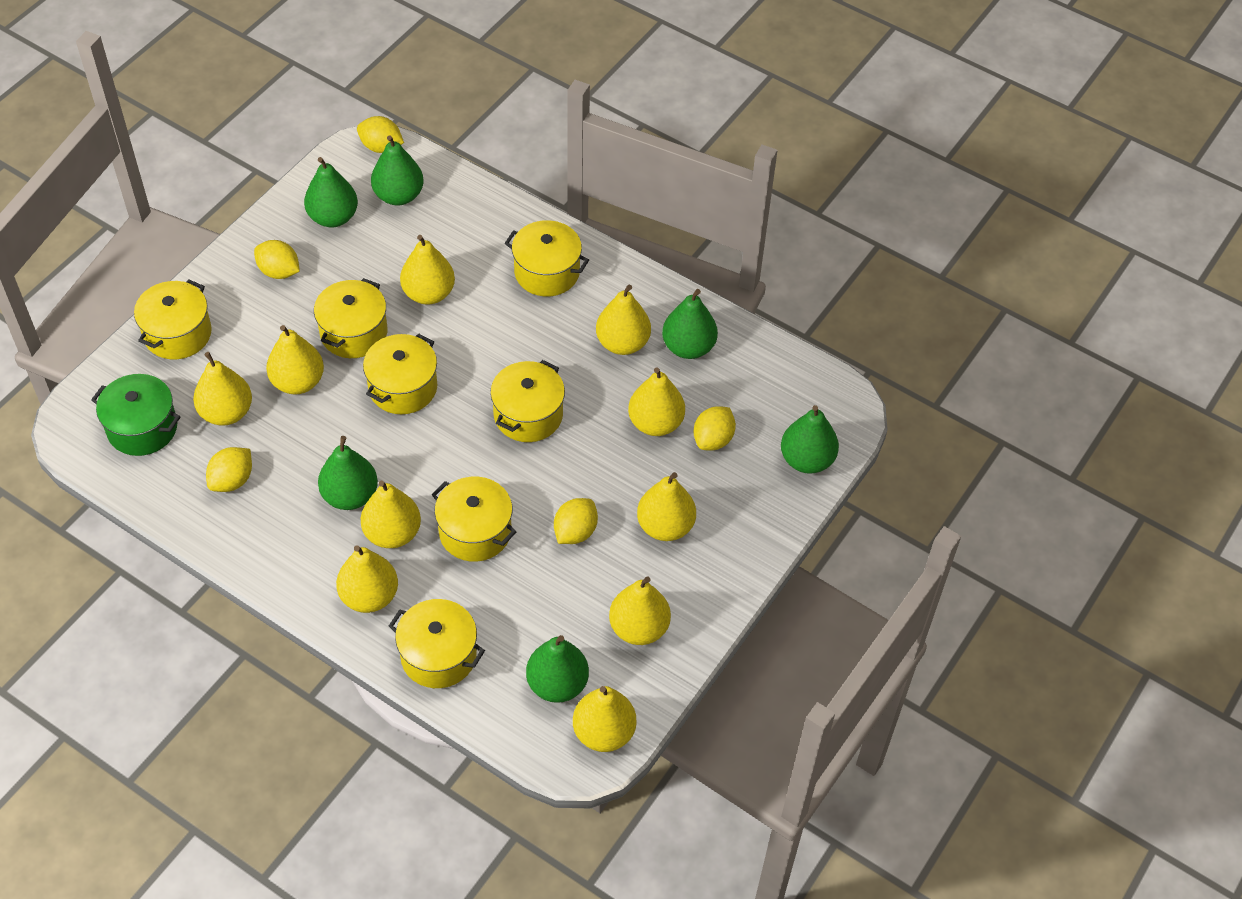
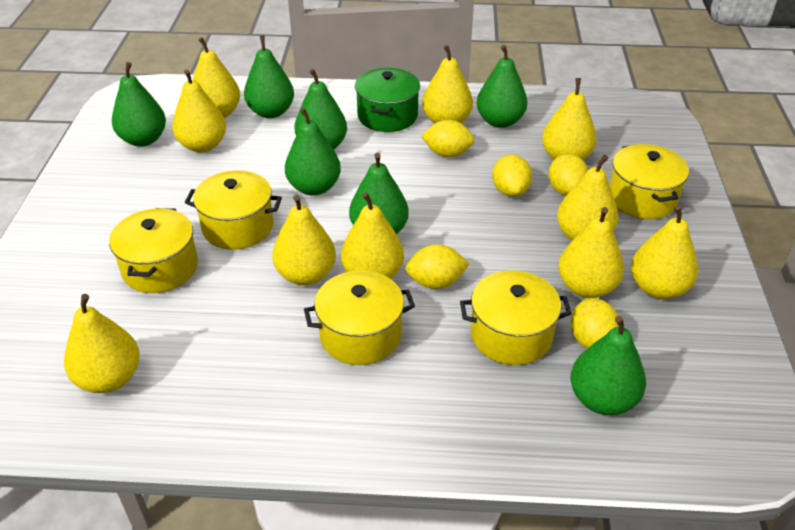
green pear: 6 -> 7
yellow pot: 7 -> 5

